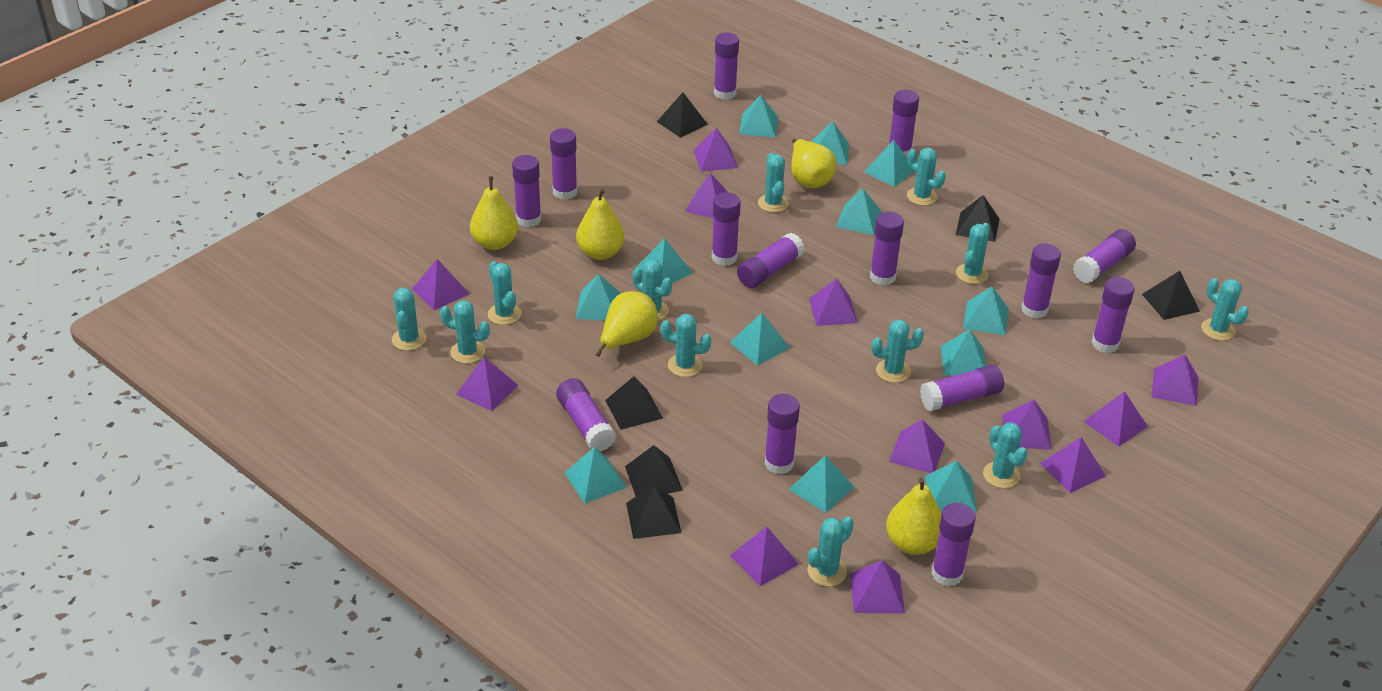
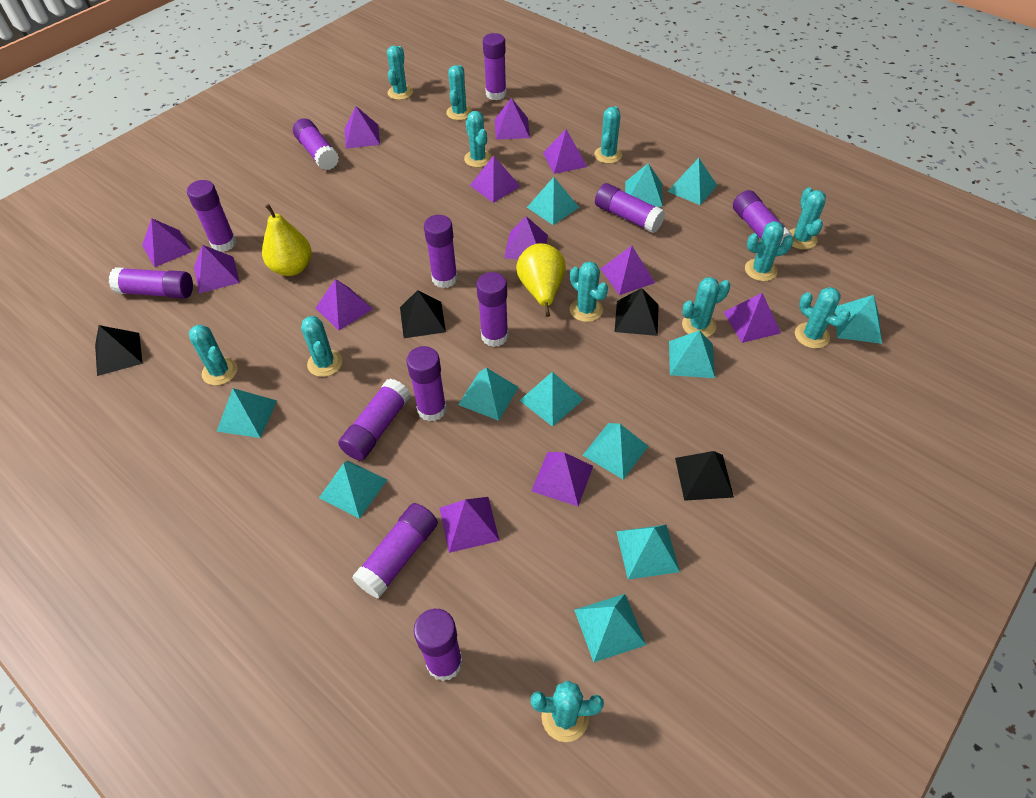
black pyramid: 6 -> 4
purple glue stick: 14 -> 12
yellow pear: 5 -> 2

